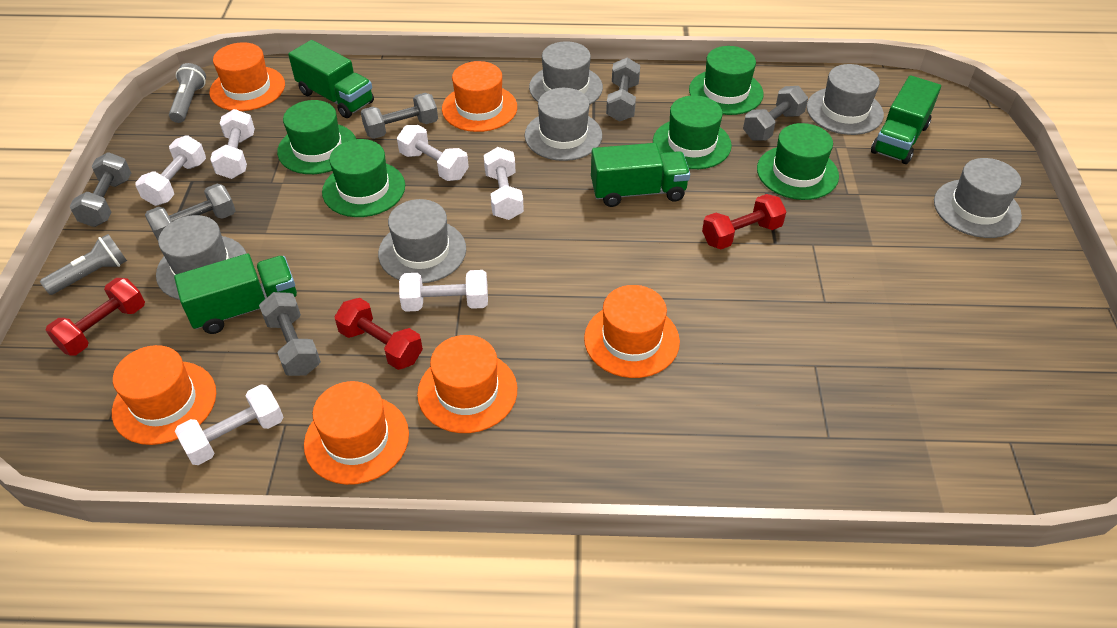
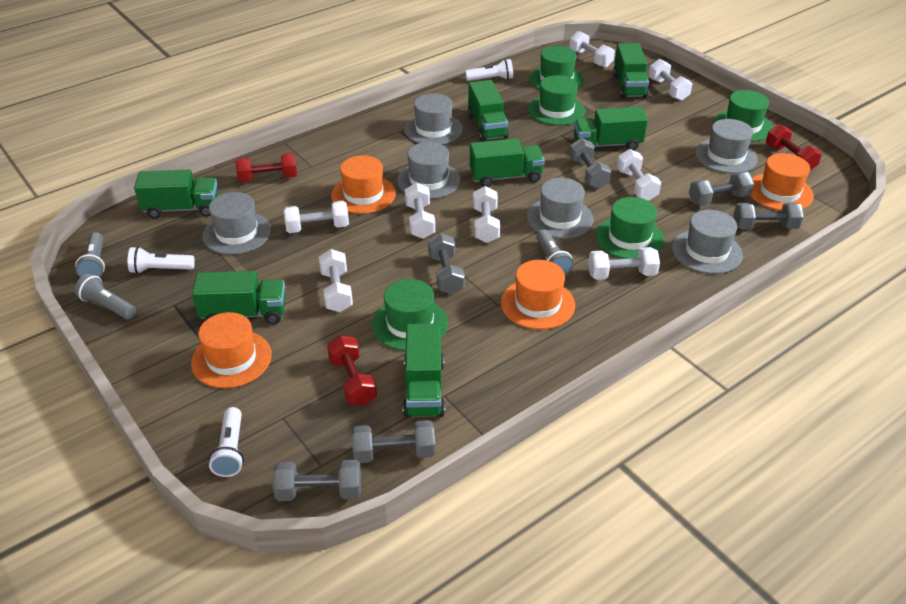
green truck: 4 -> 7
grey flashlight: 2 -> 3
orange hat: 6 -> 4
white dumbbell: 6 -> 8
white flashlight: 0 -> 3

